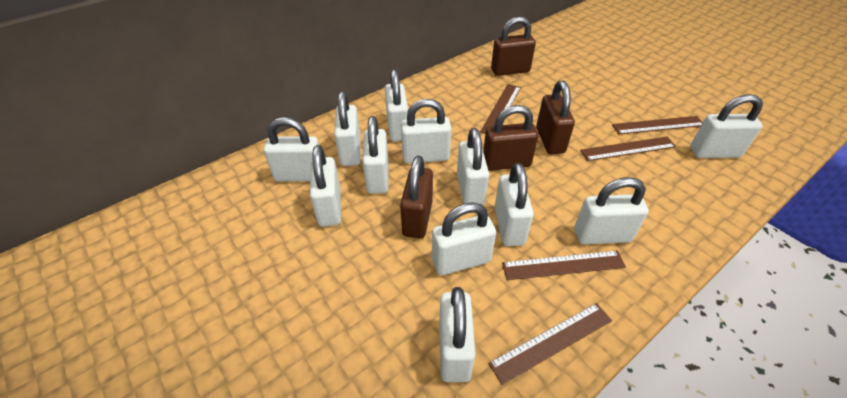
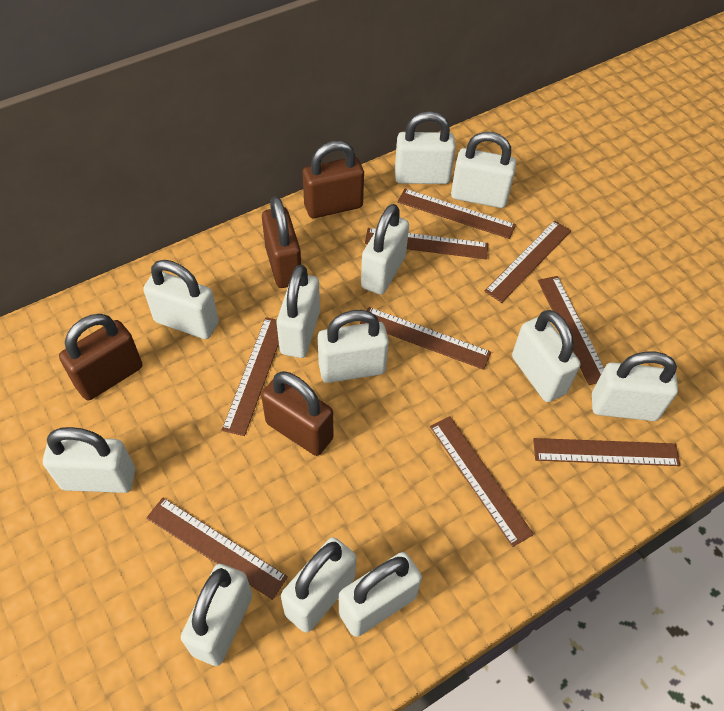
brown ruler: 5 -> 9

